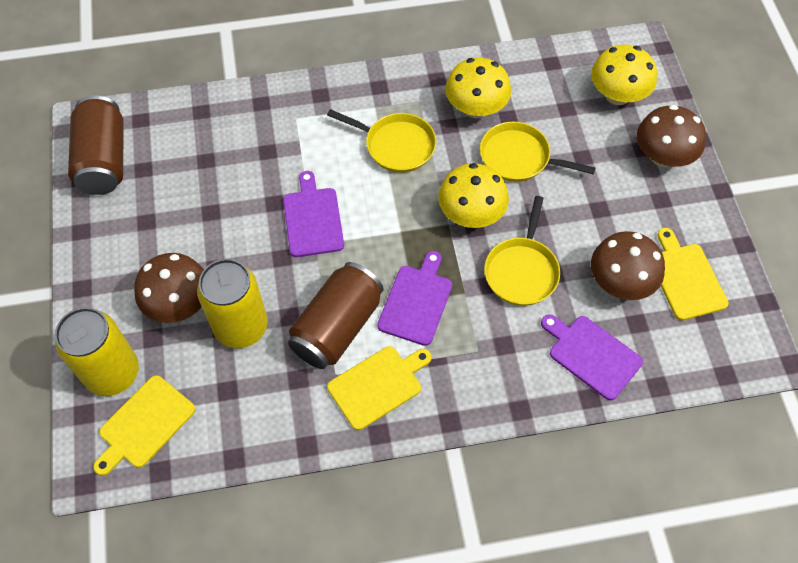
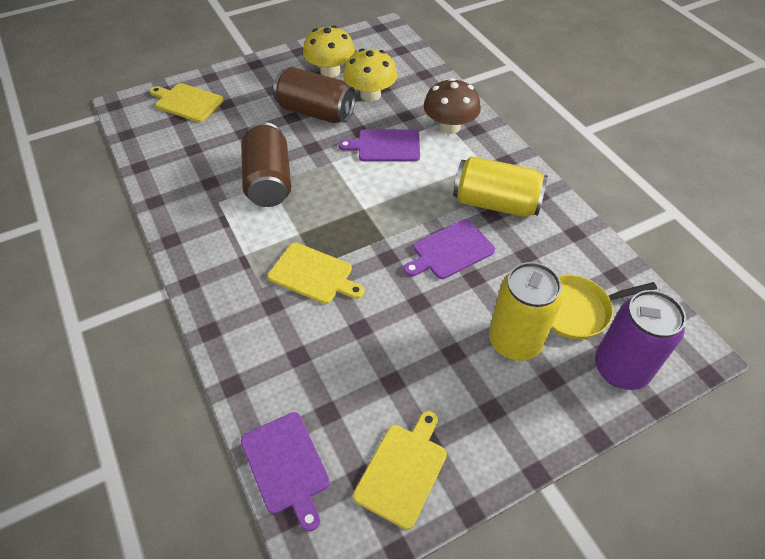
brown mushroom: 3 -> 1
purple can: 0 -> 1
yellow mushroom: 3 -> 2
yellow pan: 3 -> 1

